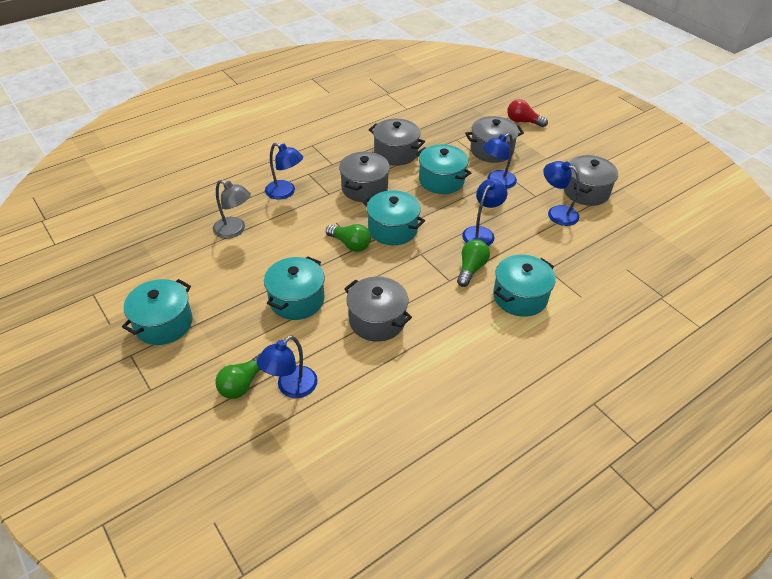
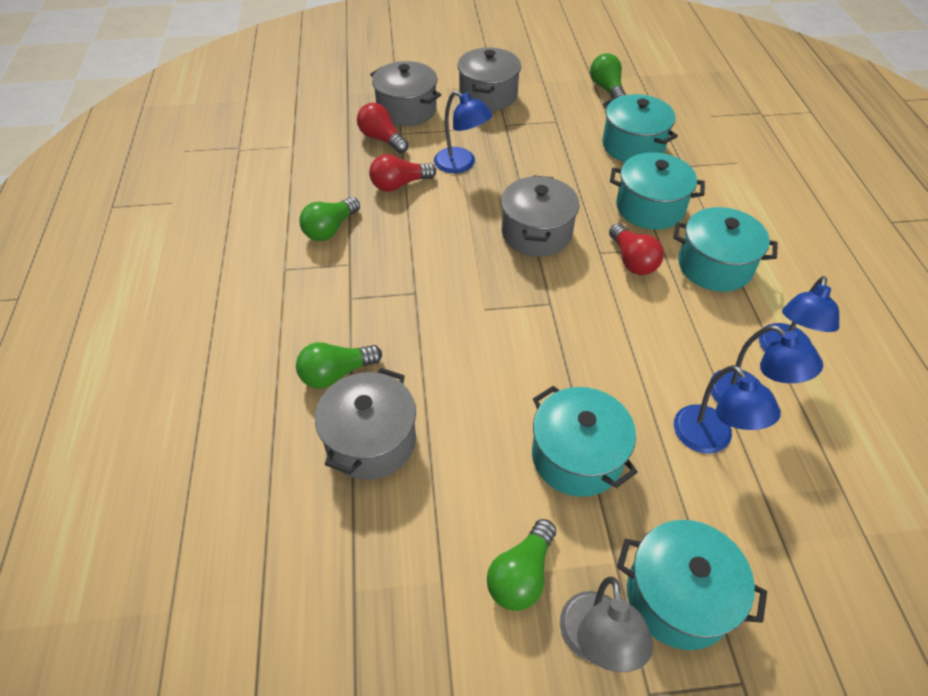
blue lamp: 5 -> 4
green light bulb: 3 -> 4
grey pot: 5 -> 4
red light bulb: 1 -> 3

